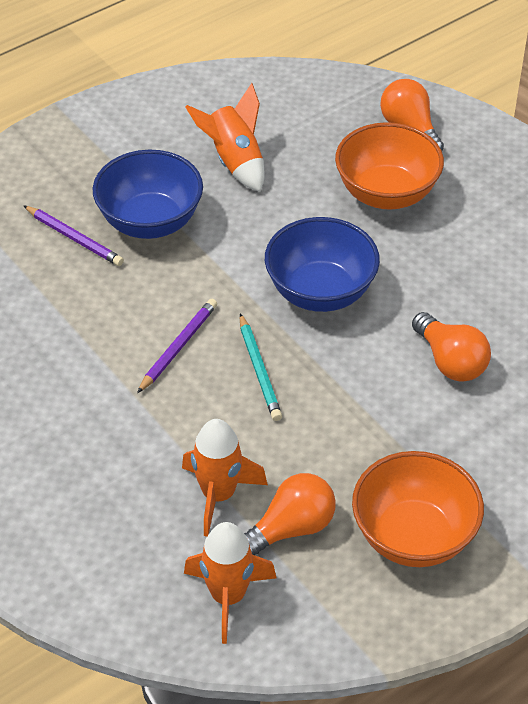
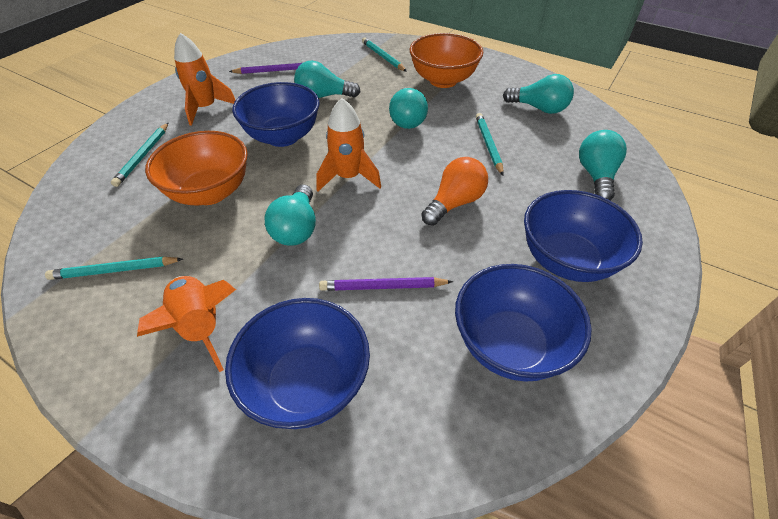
blue bowl: 2 -> 4
orange light bulb: 3 -> 1
turquoise light bulb: 0 -> 5
turquoise pencil: 1 -> 4

